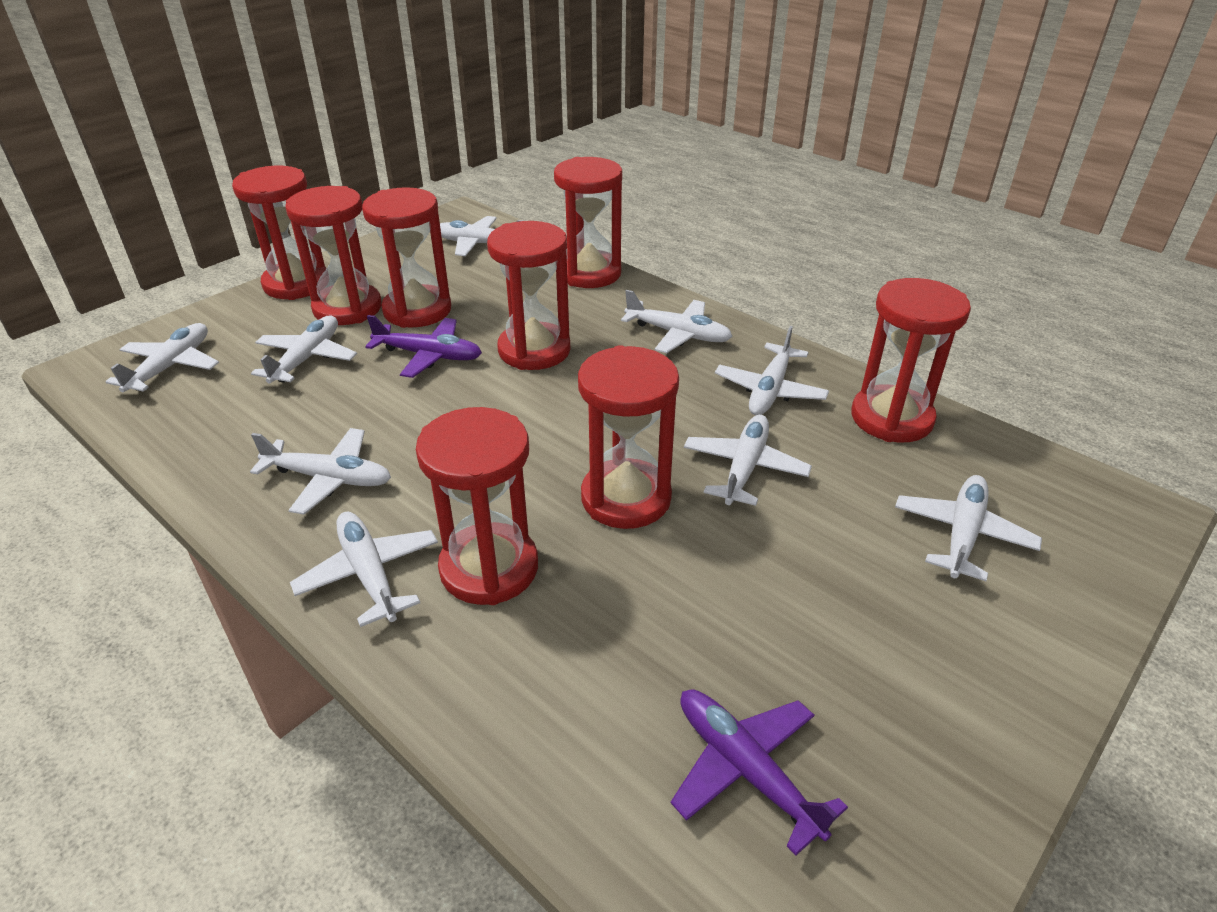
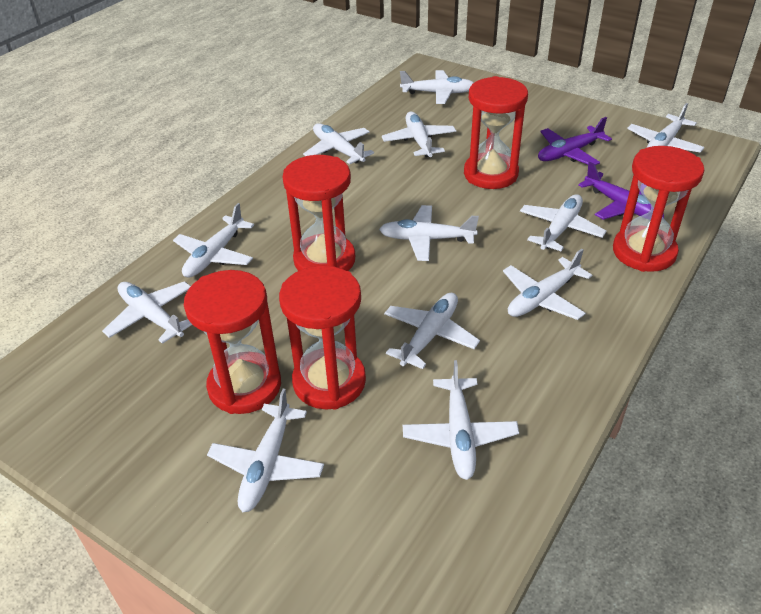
red hourglass: 8 -> 5
white plane: 9 -> 12

